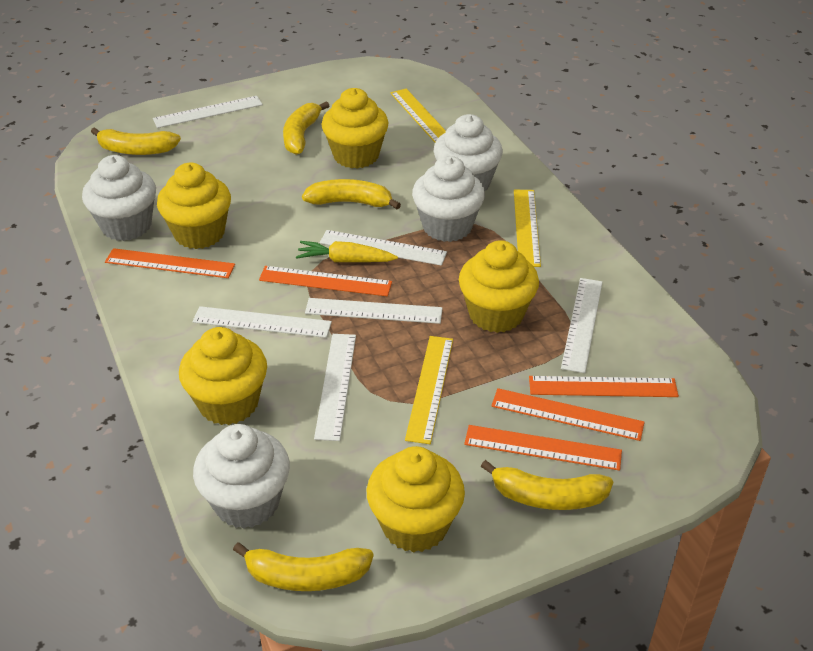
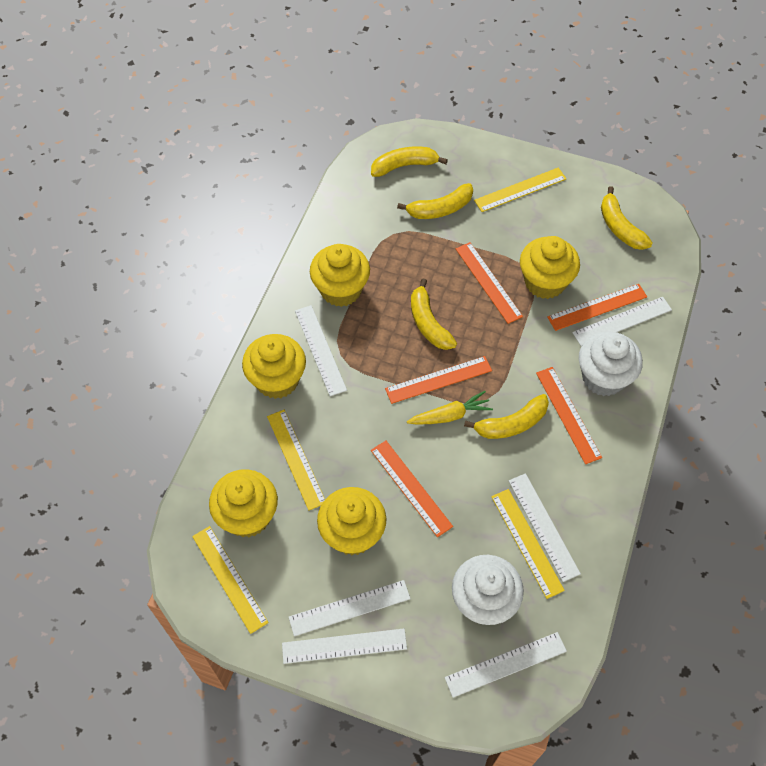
white cupcake: 4 -> 2
yellow ruler: 3 -> 4

